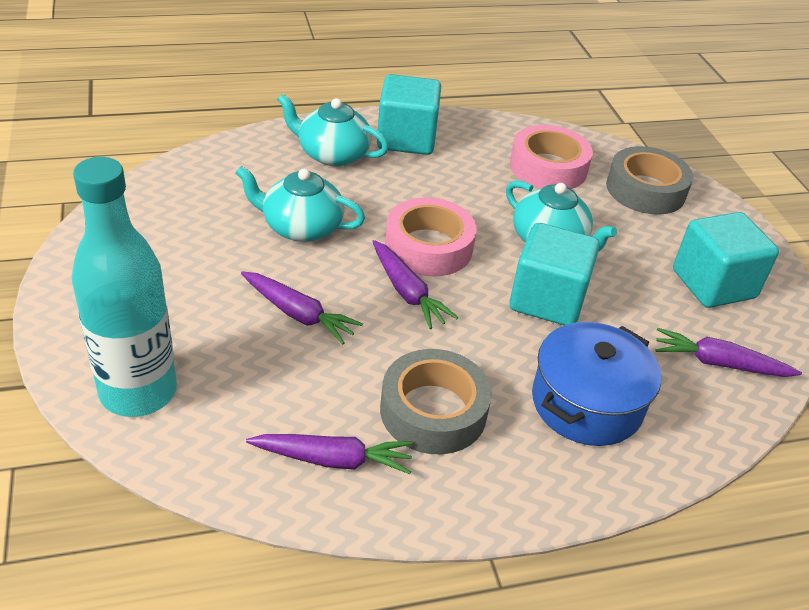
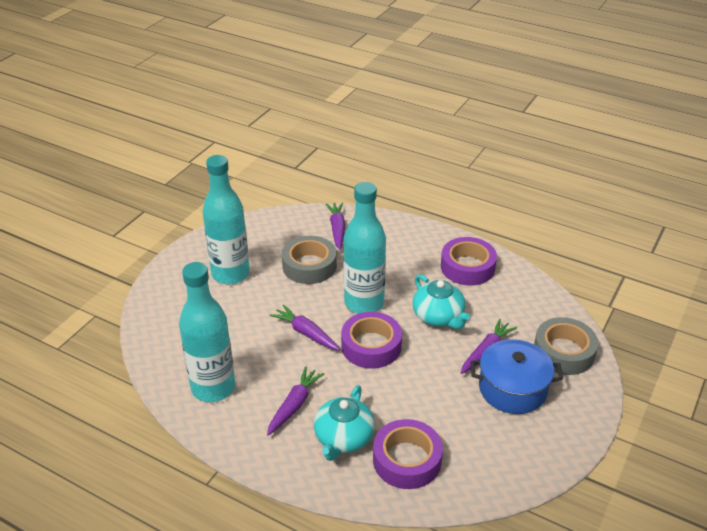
pink tape: 2 -> 0
purple tape: 0 -> 3
turquoise bottle: 1 -> 3
turquoise cube: 3 -> 0
turquoise teapot: 3 -> 2

